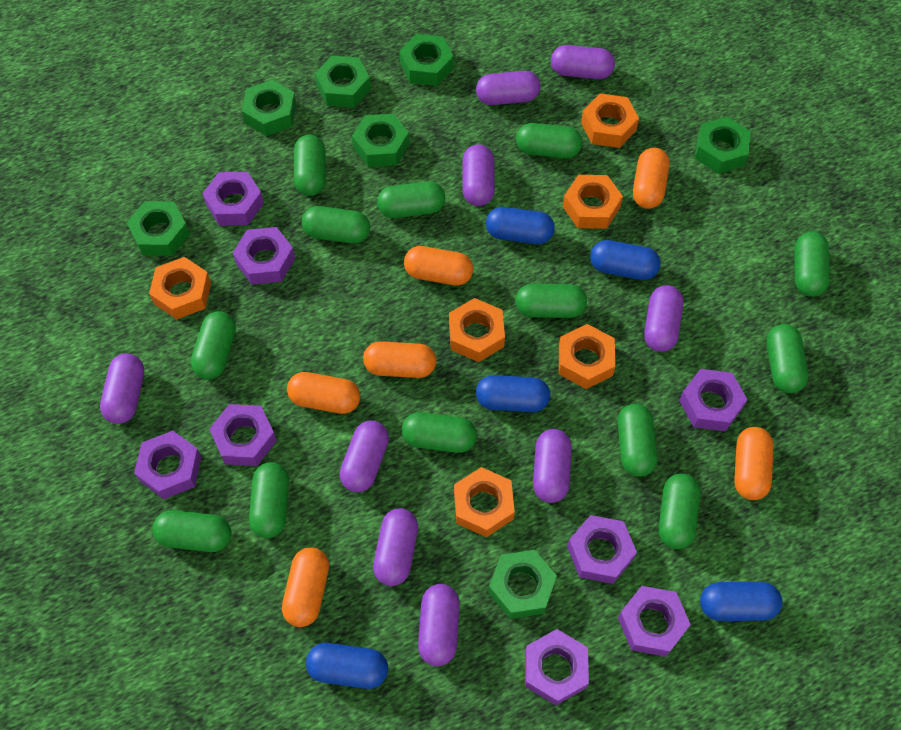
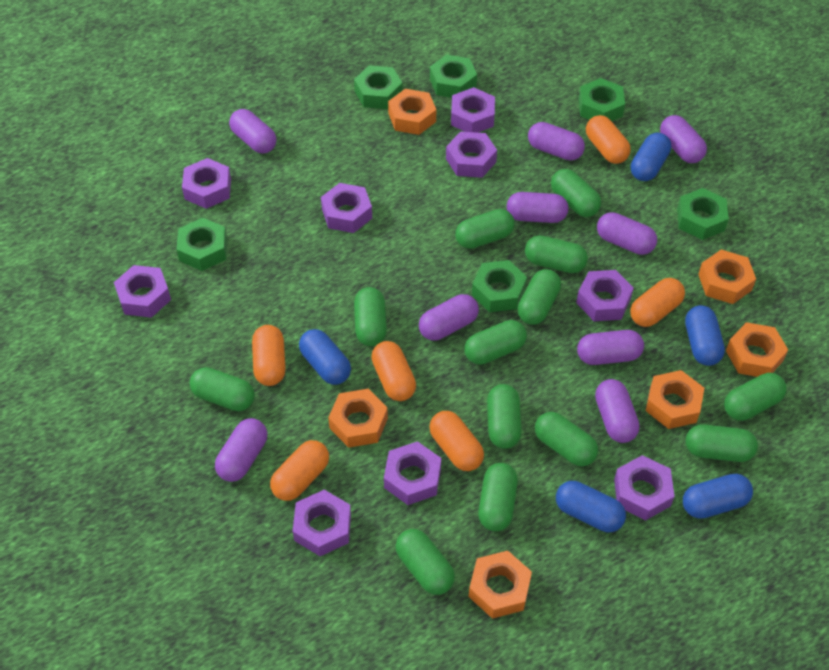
green nut: 7 -> 6
purple nut: 8 -> 9

